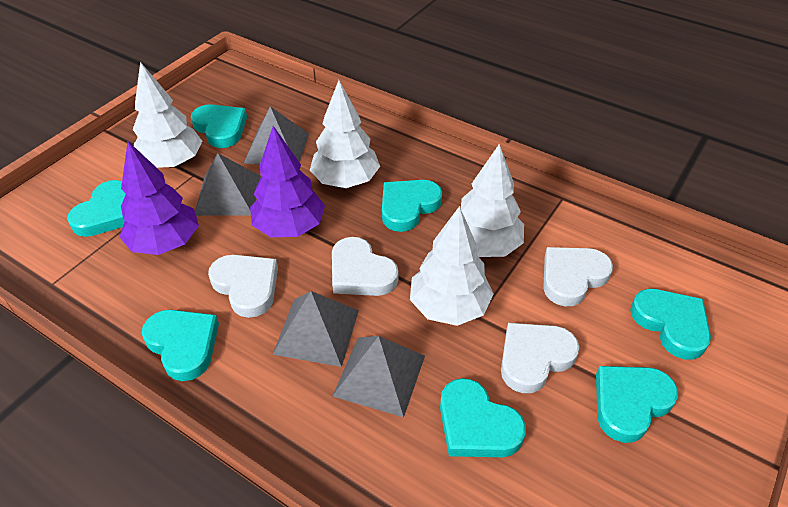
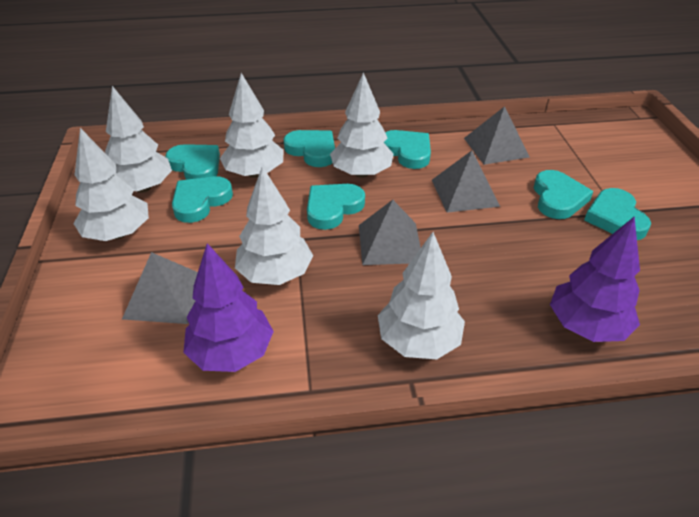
white heart: 4 -> 0
white tree: 4 -> 6

